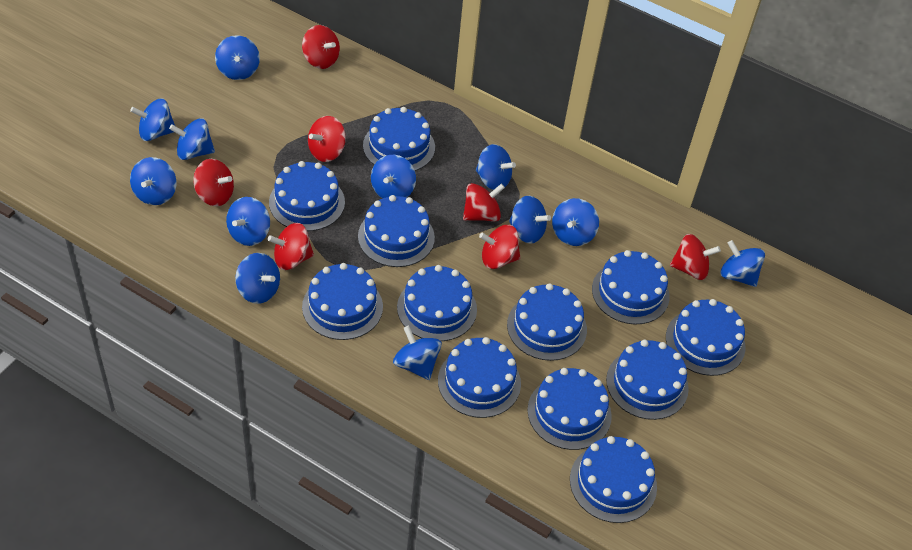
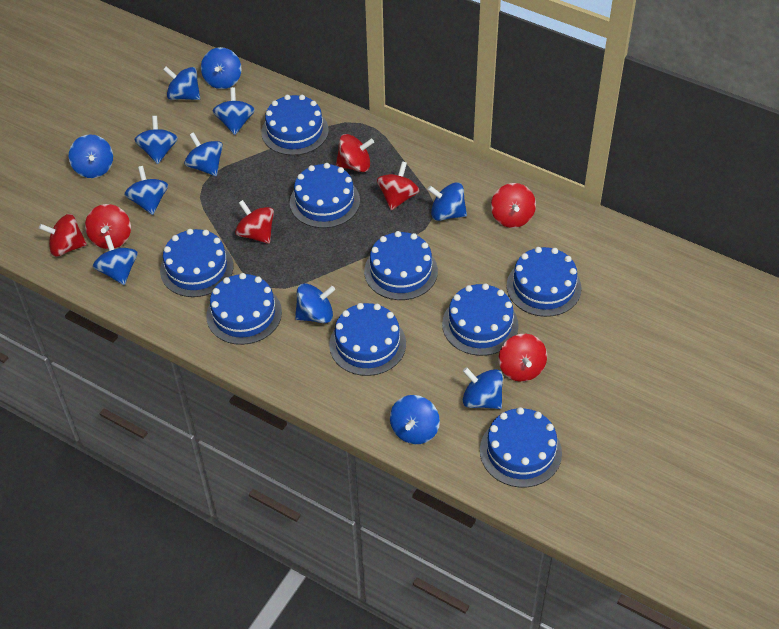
blue cake: 12 -> 9

